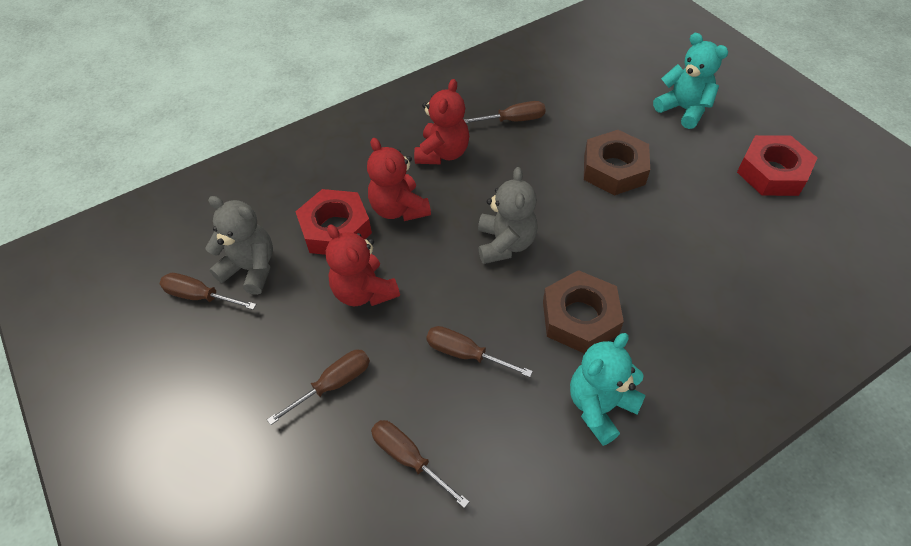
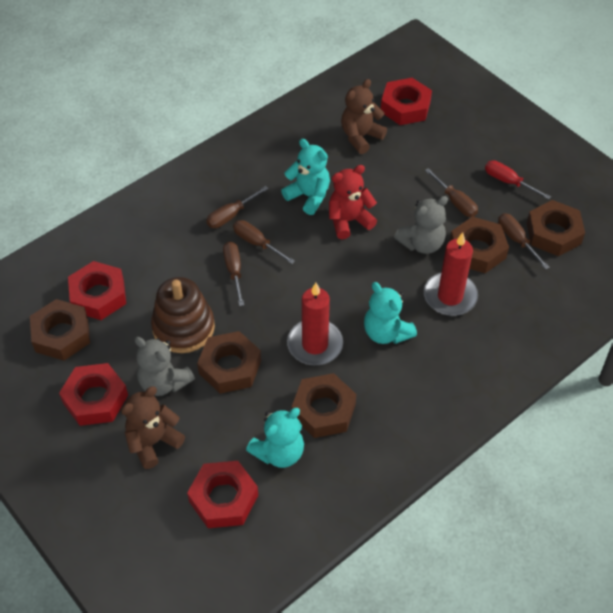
brown nut: 2 -> 5
brown stacking toy: 0 -> 1
brown teddy bear: 0 -> 2
red candle: 0 -> 2
red nut: 2 -> 4
red screwdriver: 0 -> 1
red teddy bear: 3 -> 1
turquoise teddy bear: 2 -> 3

